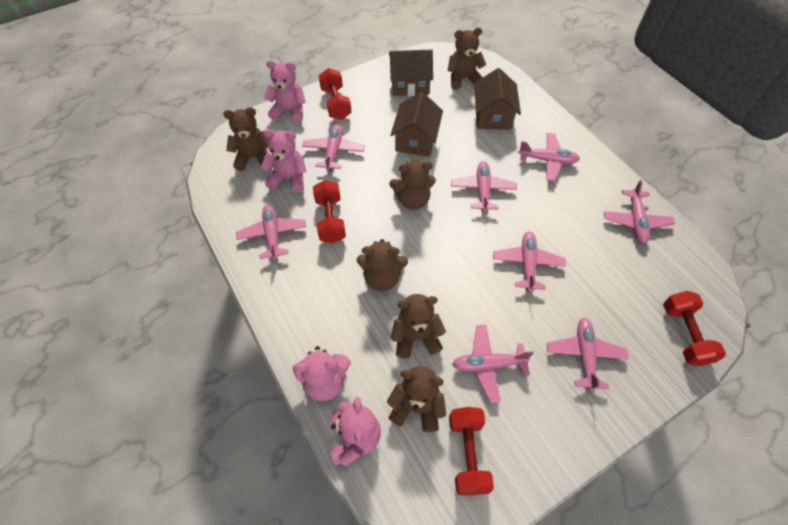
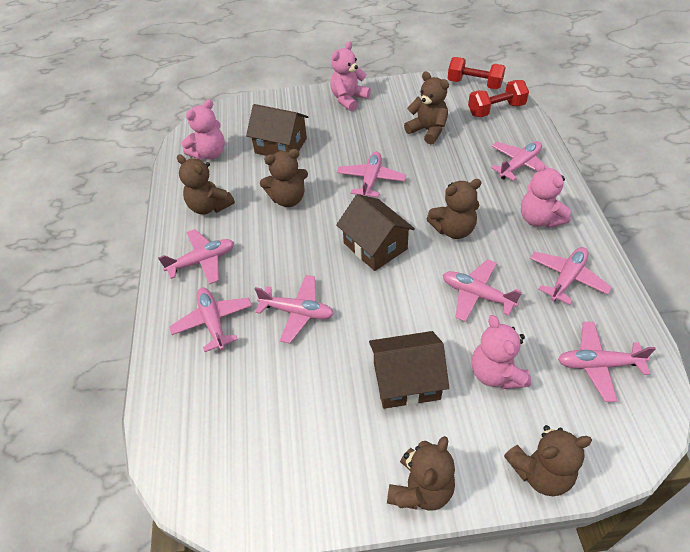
red dumbbell: 4 -> 2

